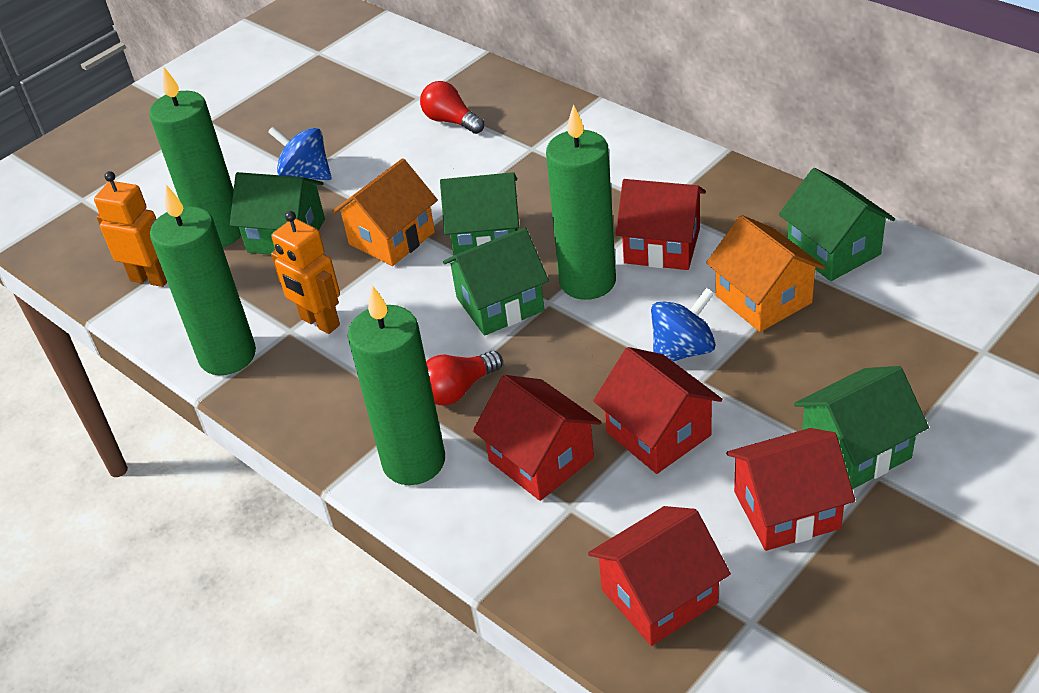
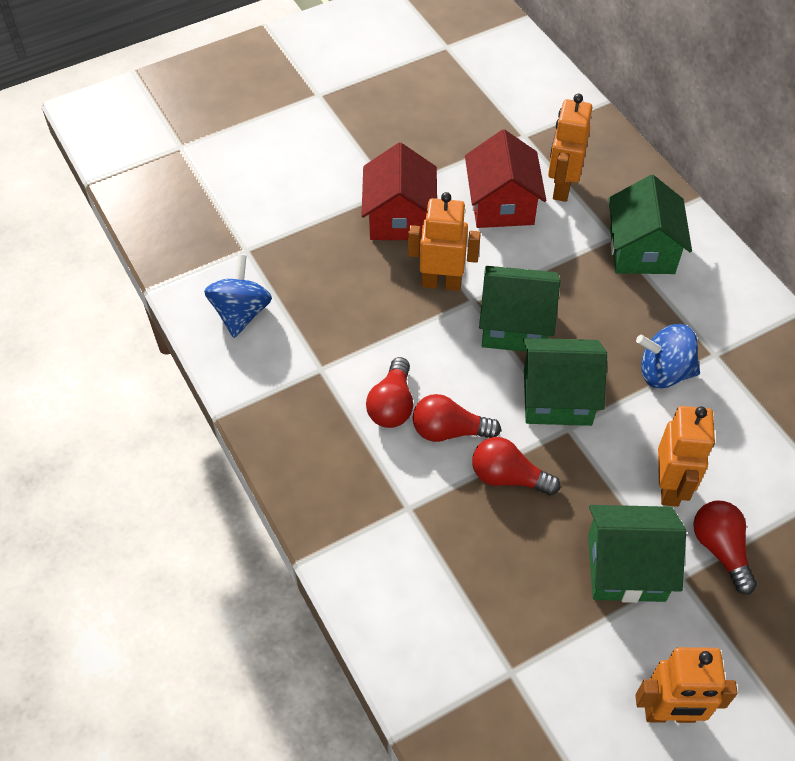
green candle: 4 -> 0
green house: 5 -> 4
orange house: 2 -> 0
orange robot: 2 -> 4
red house: 5 -> 2
red light bulb: 2 -> 4

